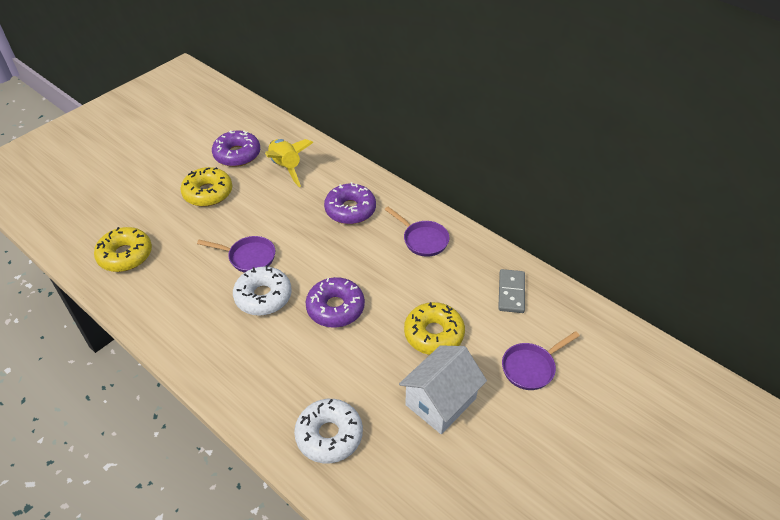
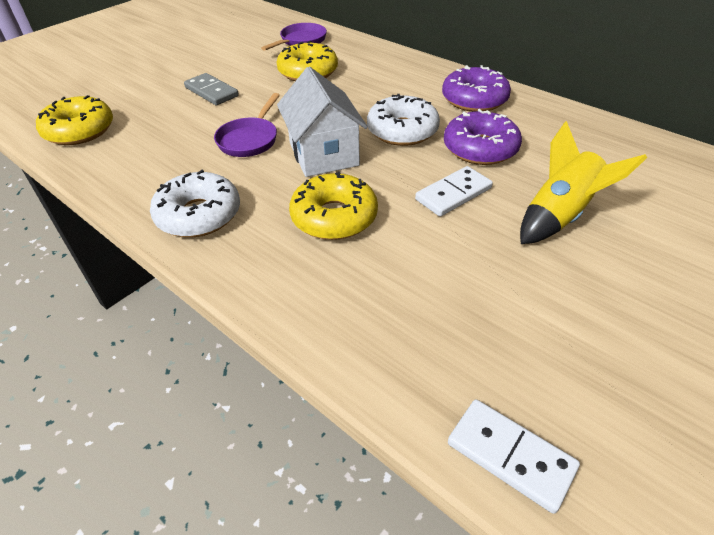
purple donut: 3 -> 2
purple pan: 3 -> 2
white domino: 0 -> 2

